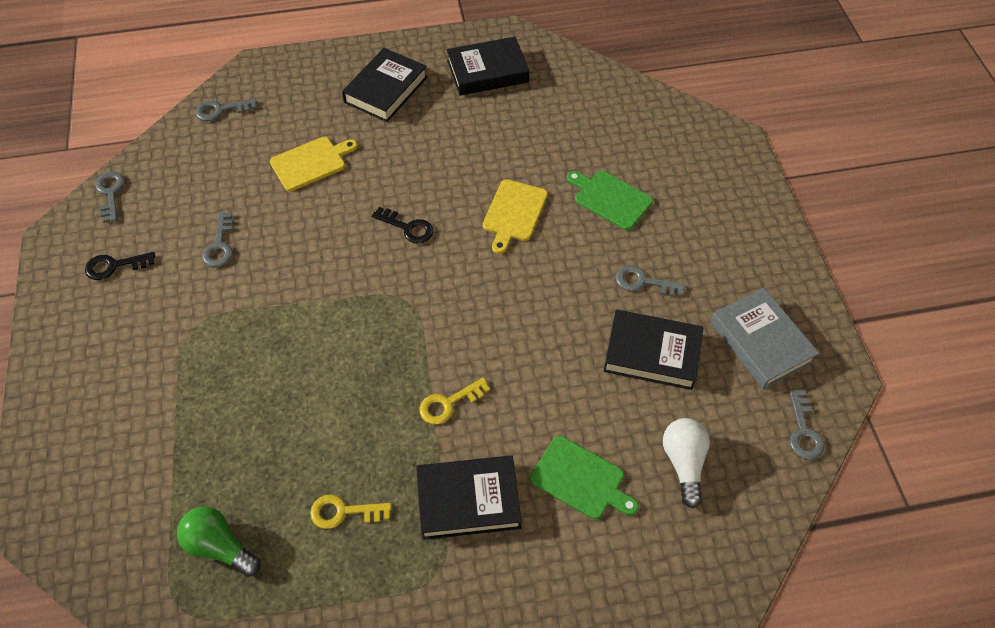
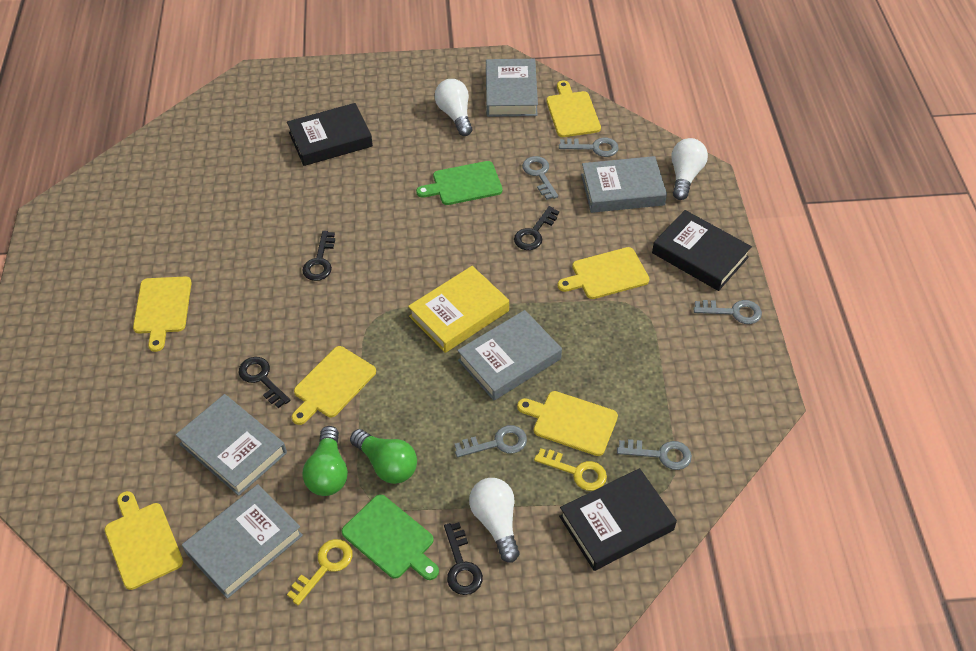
black book: 4 -> 3
black key: 2 -> 4
green light bulb: 1 -> 2
grey book: 1 -> 5
white light bulb: 1 -> 3
yellow book: 0 -> 1
yellow cutting board: 2 -> 6

